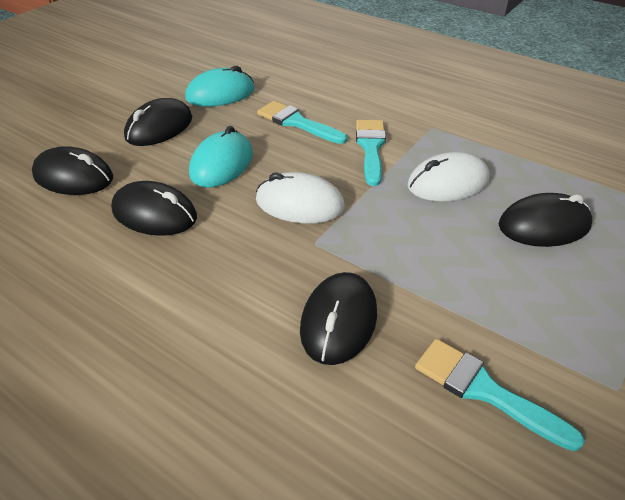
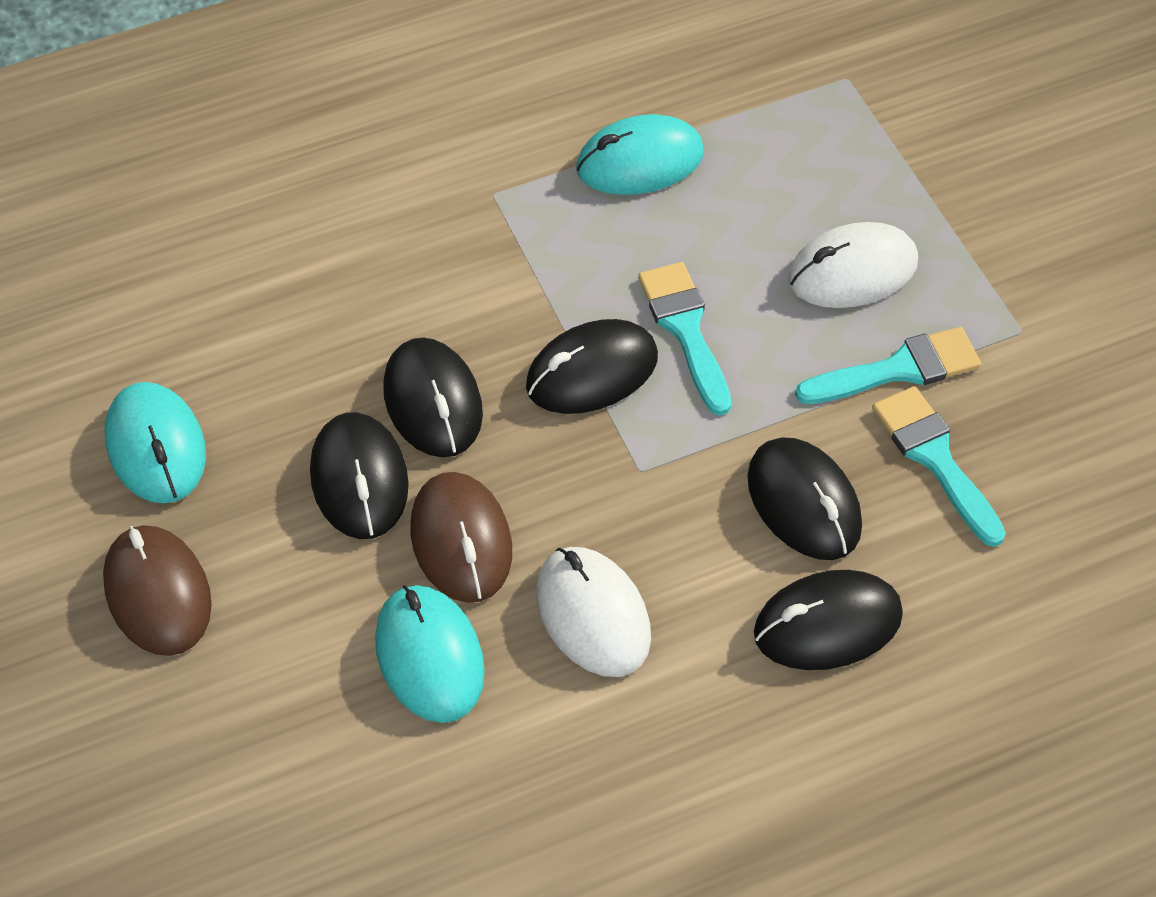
brown mouse: 0 -> 2
turquoise mouse: 2 -> 3

